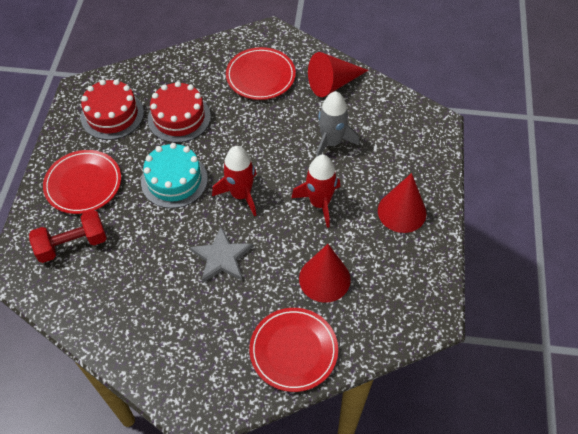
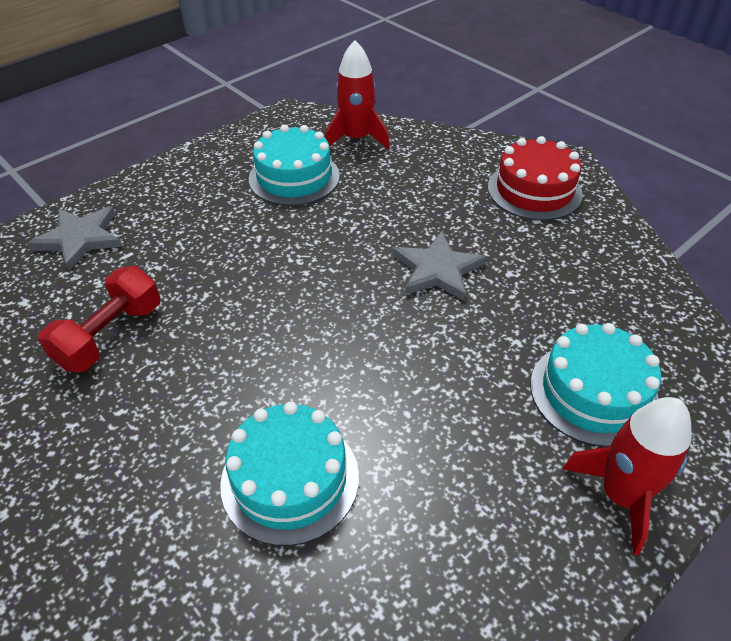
grey rocket: 1 -> 0
grey star: 1 -> 2
red cake: 2 -> 1
red cone: 3 -> 0
red plate: 3 -> 0
turquoise cake: 1 -> 3

